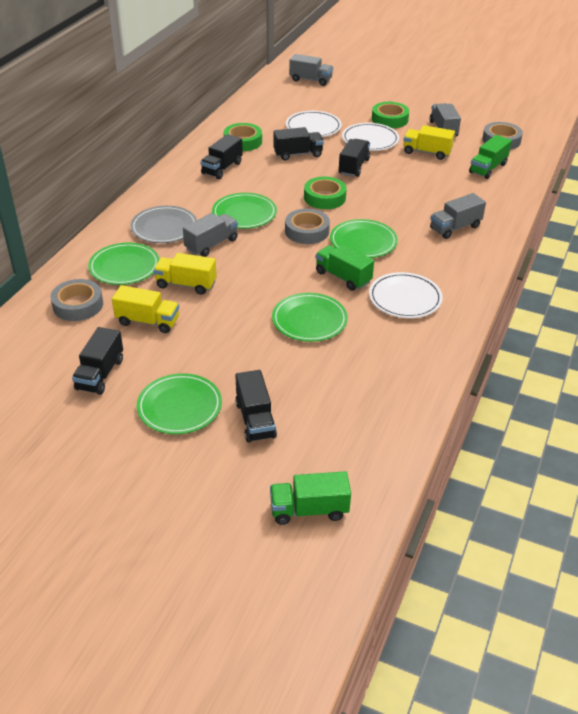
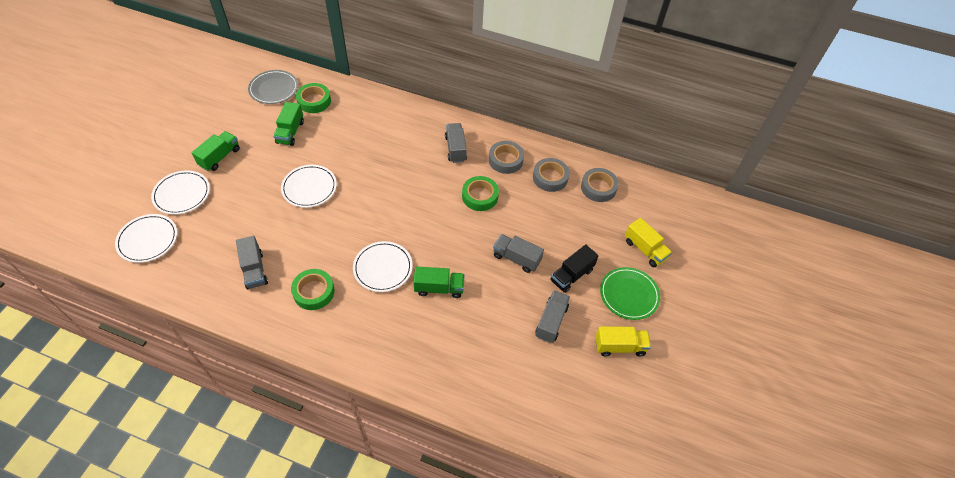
black truck: 5 -> 1
green plate: 5 -> 1
white plate: 3 -> 4
yellow truck: 3 -> 2

